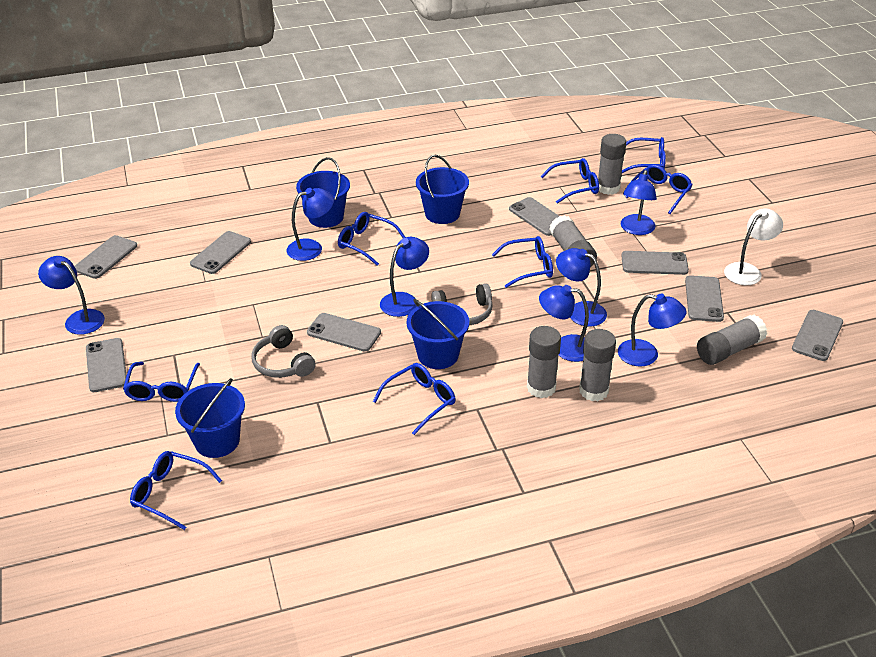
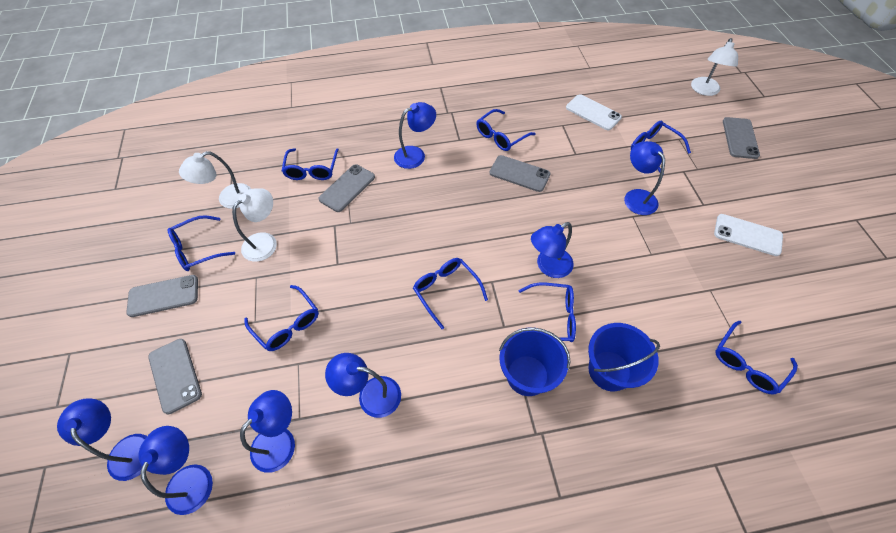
blue bucket: 4 -> 2
grey glue stick: 5 -> 0
grey headphones: 2 -> 0
grey phone: 8 -> 5
white lamp: 1 -> 3
white phone: 0 -> 2

